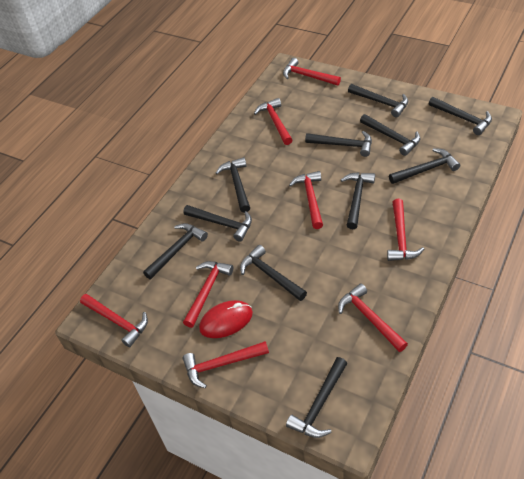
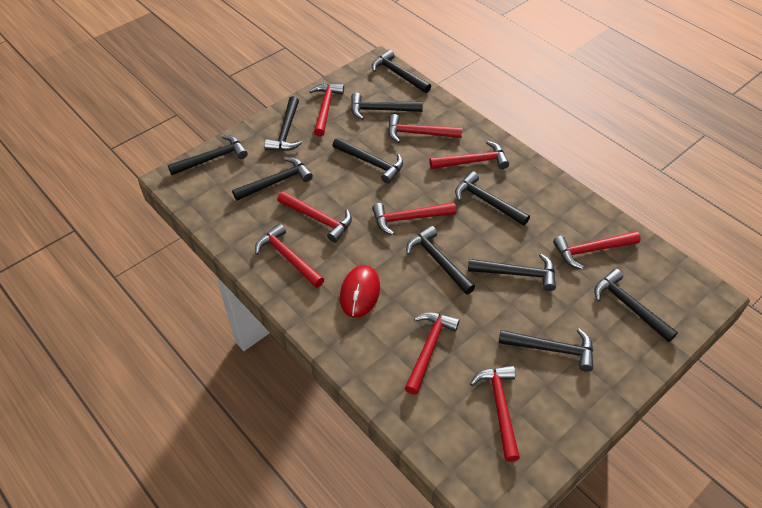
red hammer: 8 -> 9

